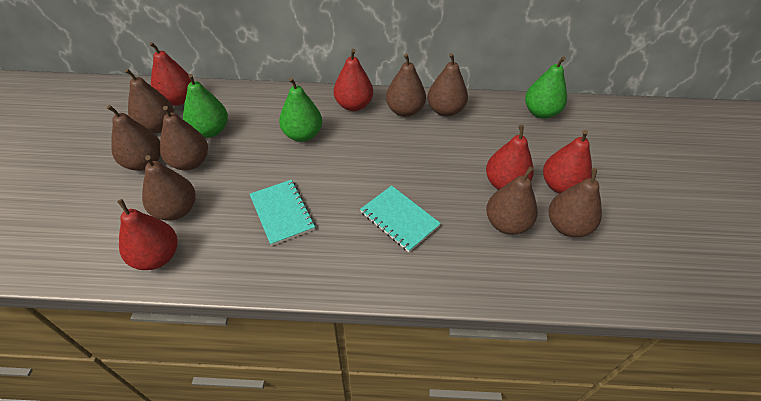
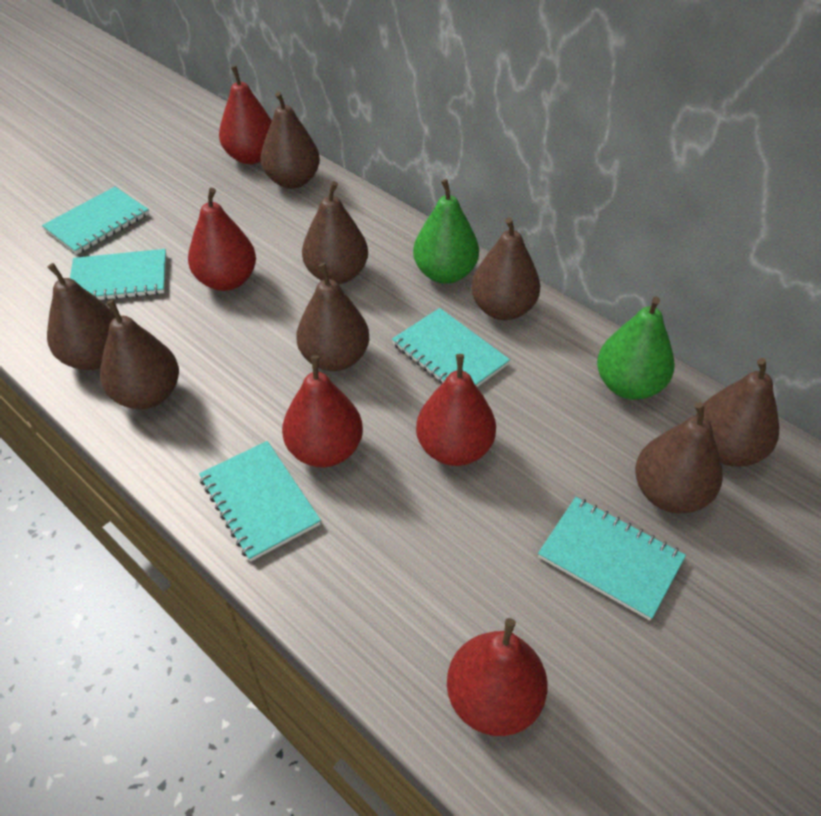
green pear: 3 -> 2
turquoise notebook: 2 -> 5

